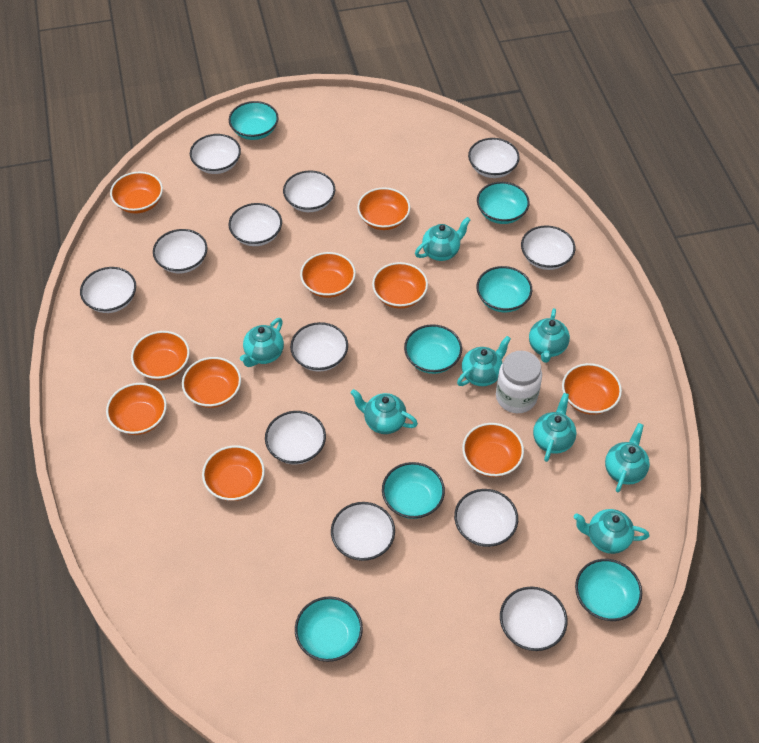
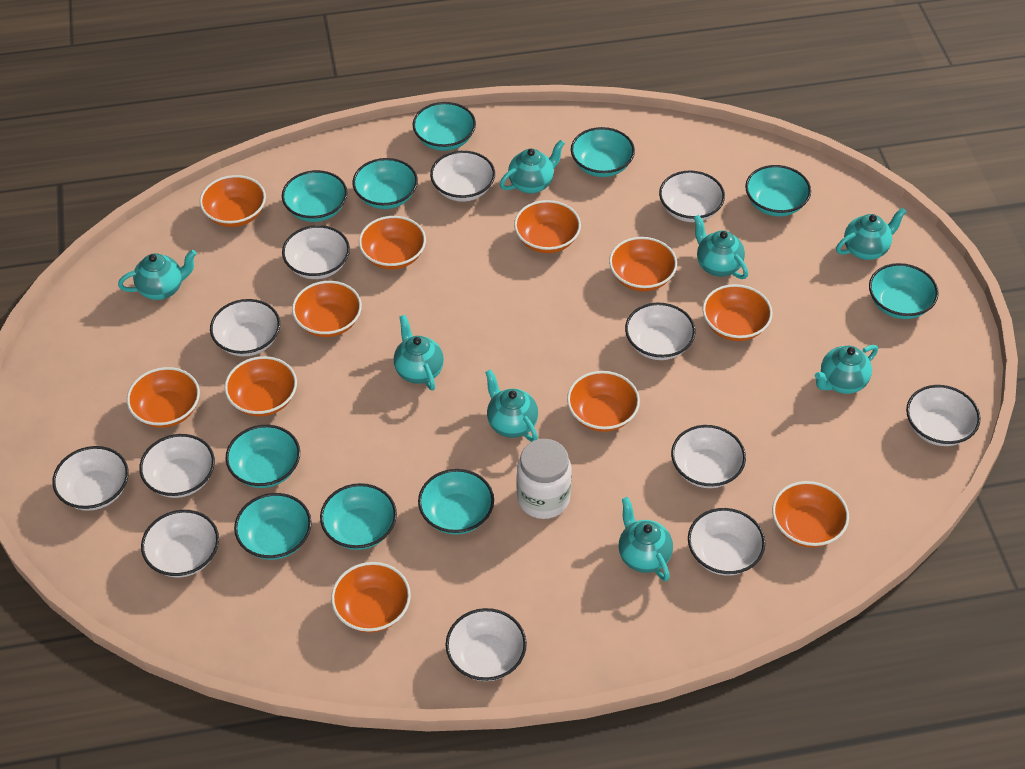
orange bowl: 10 -> 11
turquoise bowl: 7 -> 10

